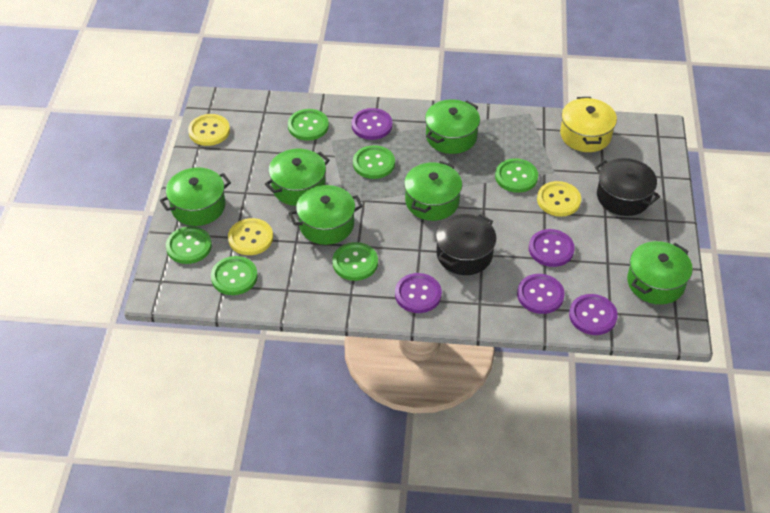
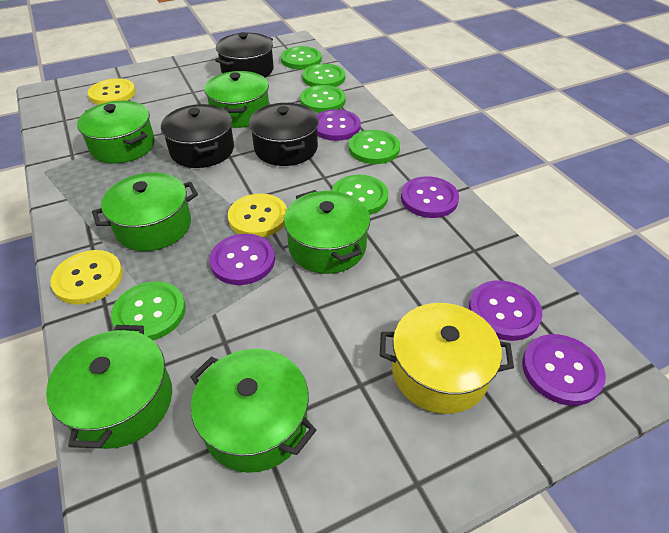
black pot: 2 -> 3

